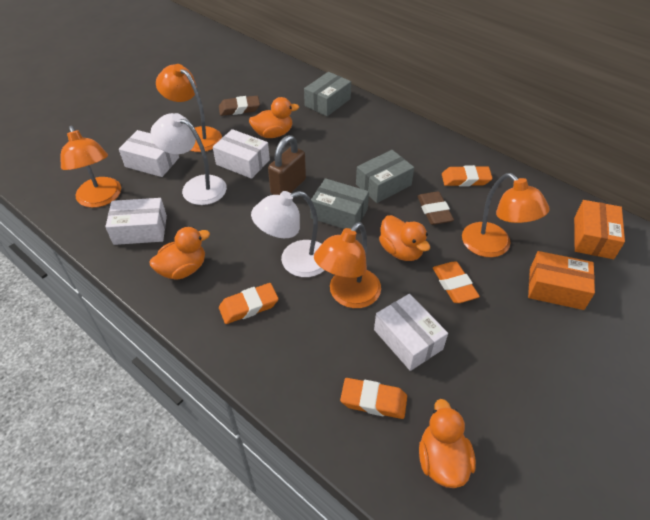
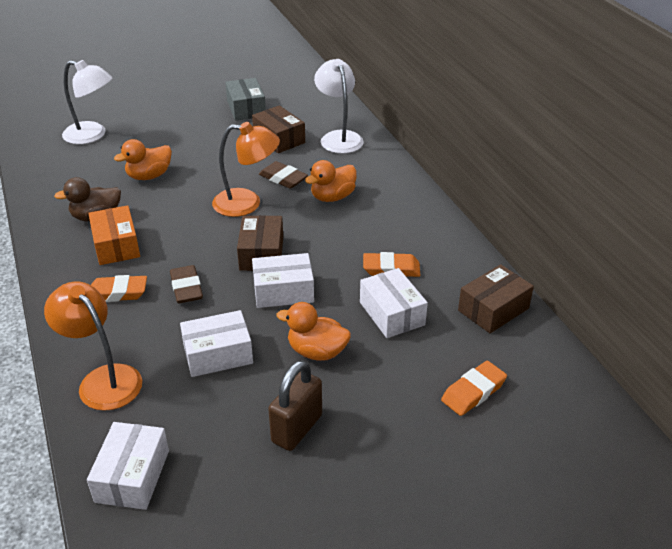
brown box: 0 -> 3
brown duck: 0 -> 1
grey box: 3 -> 1
orange box: 2 -> 1
orange duck: 4 -> 3
orange eraser: 4 -> 3
orange lamp: 4 -> 2

